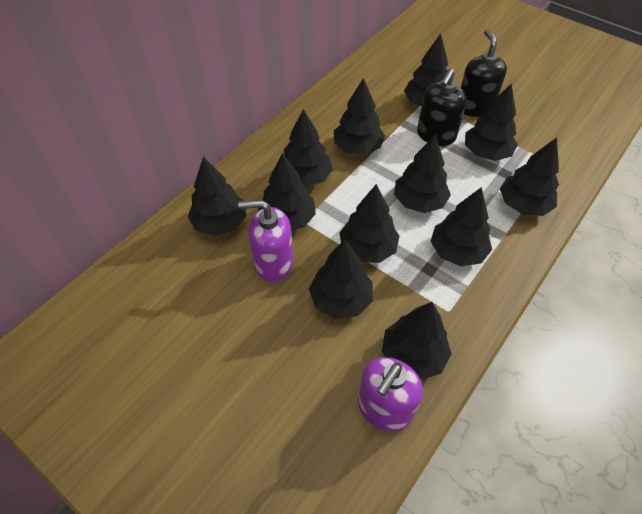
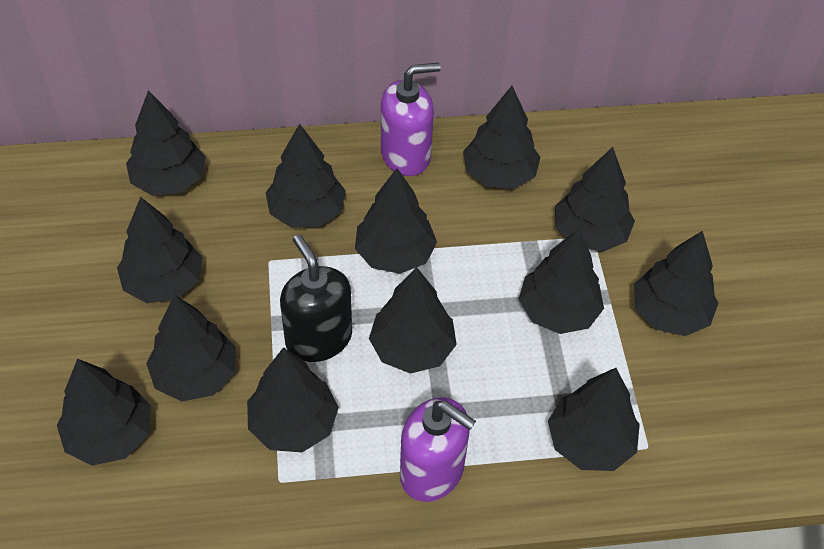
black soap dispenser: 2 -> 1
black tree: 12 -> 13

